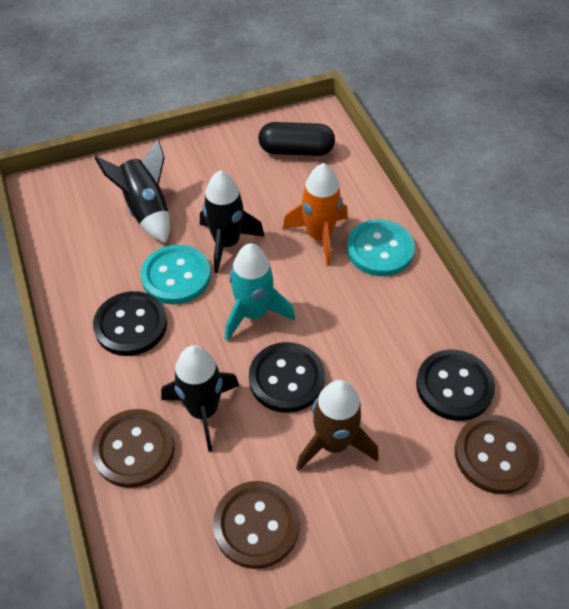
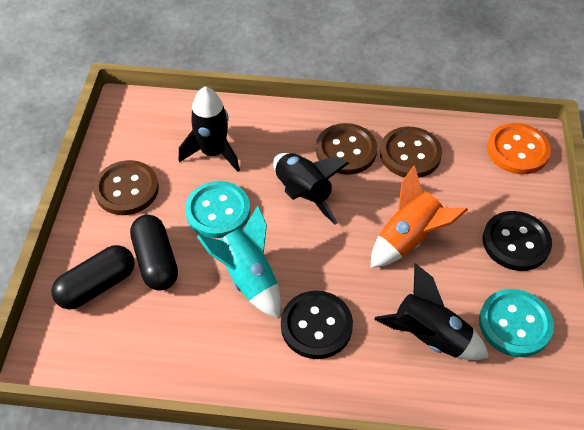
black button: 3 -> 2
black capsule: 1 -> 2
brown rocket: 1 -> 0
orange button: 0 -> 1

